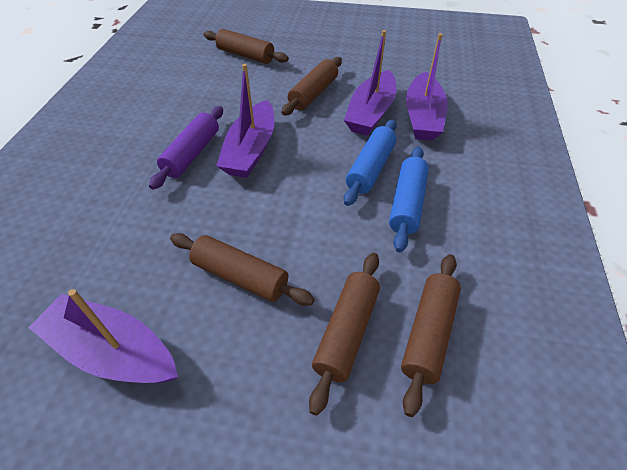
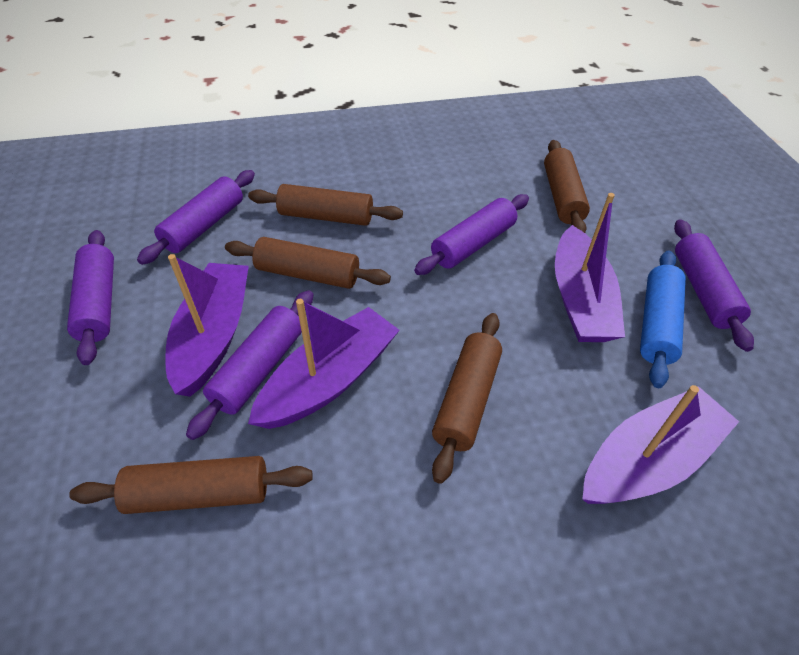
blue rolling pin: 2 -> 1
purple rolling pin: 1 -> 5

